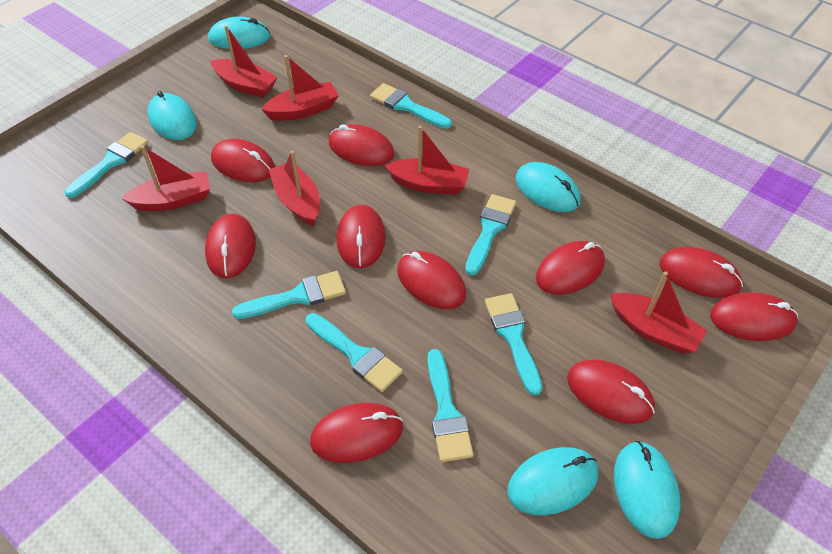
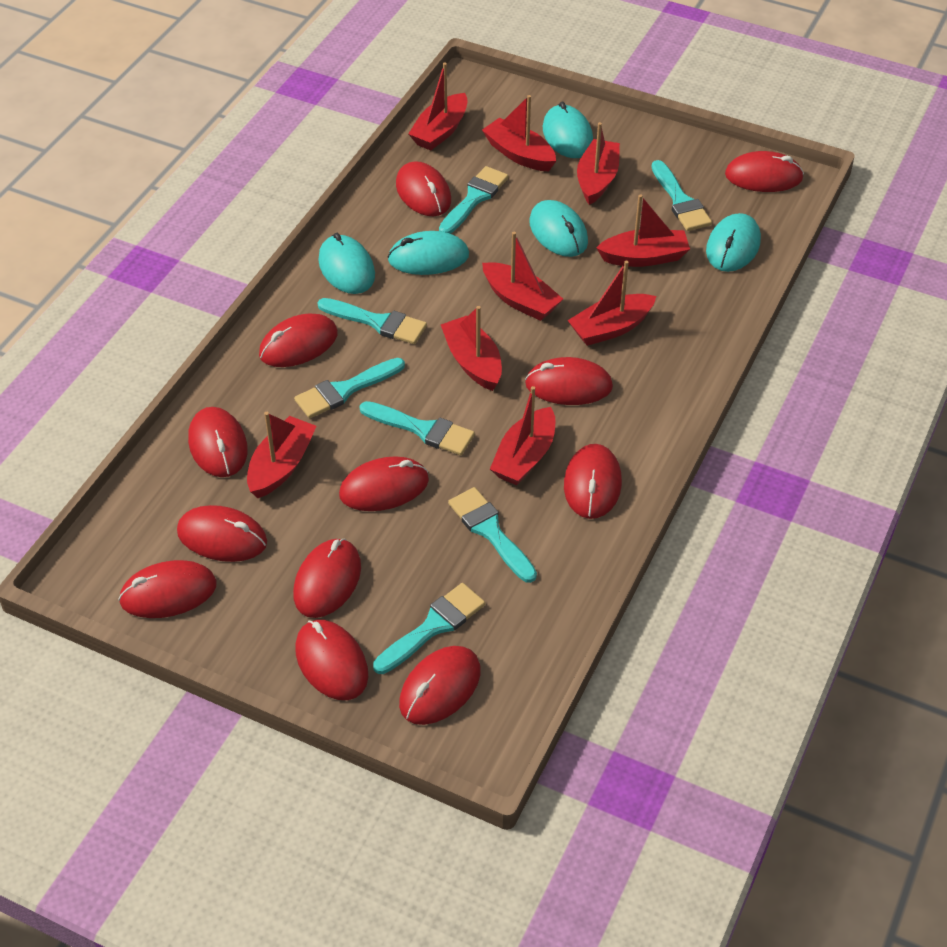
red boat: 6 -> 9
red mouse: 10 -> 12

